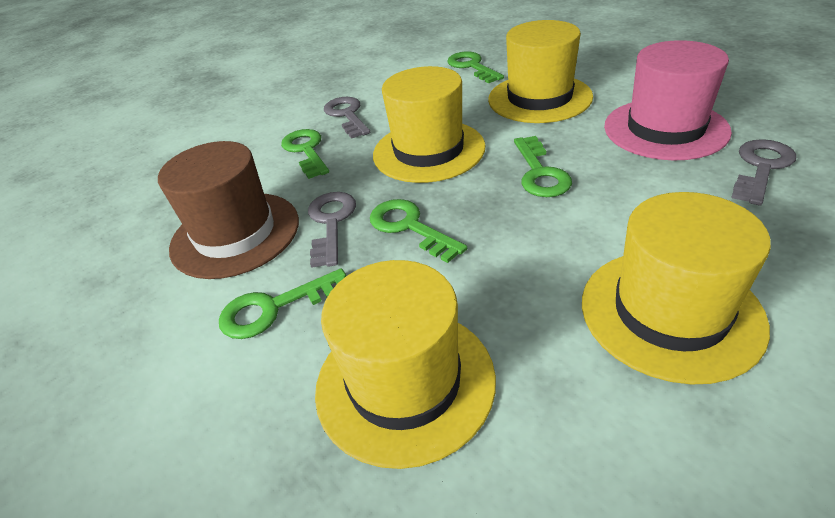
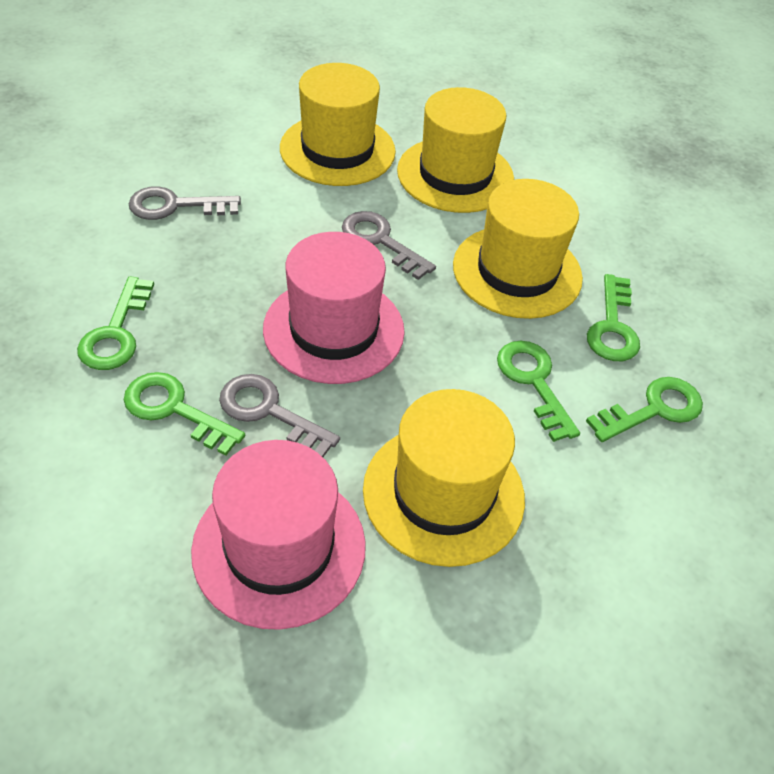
brown hat: 1 -> 0
pink hat: 1 -> 2

